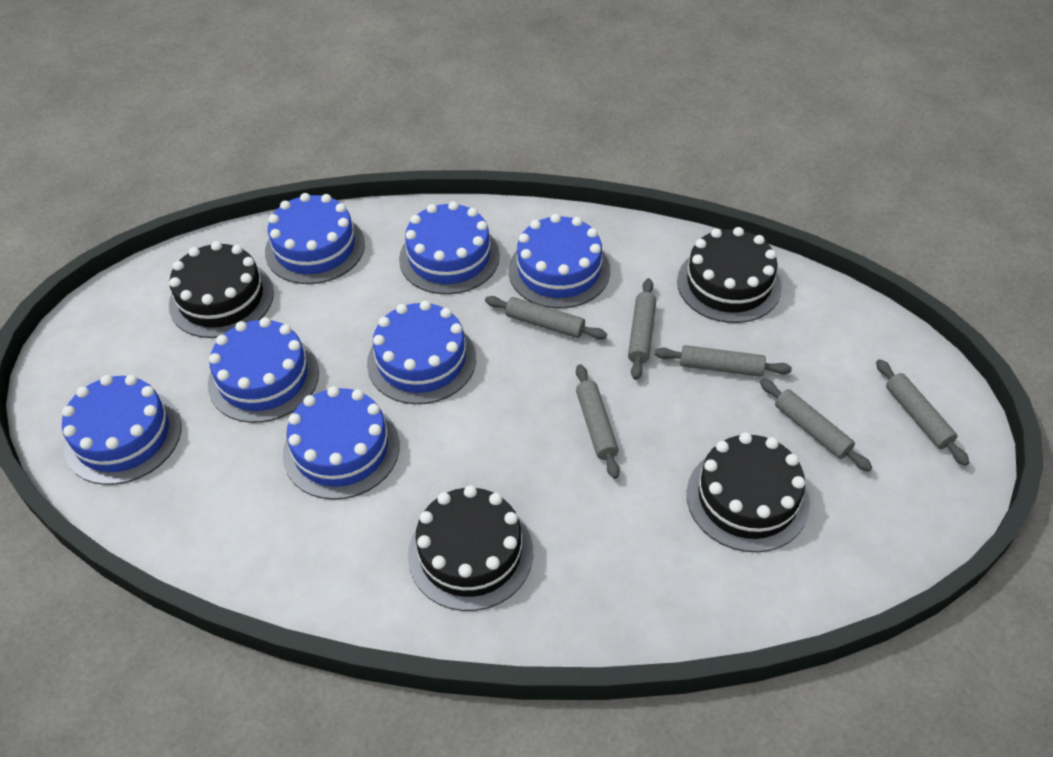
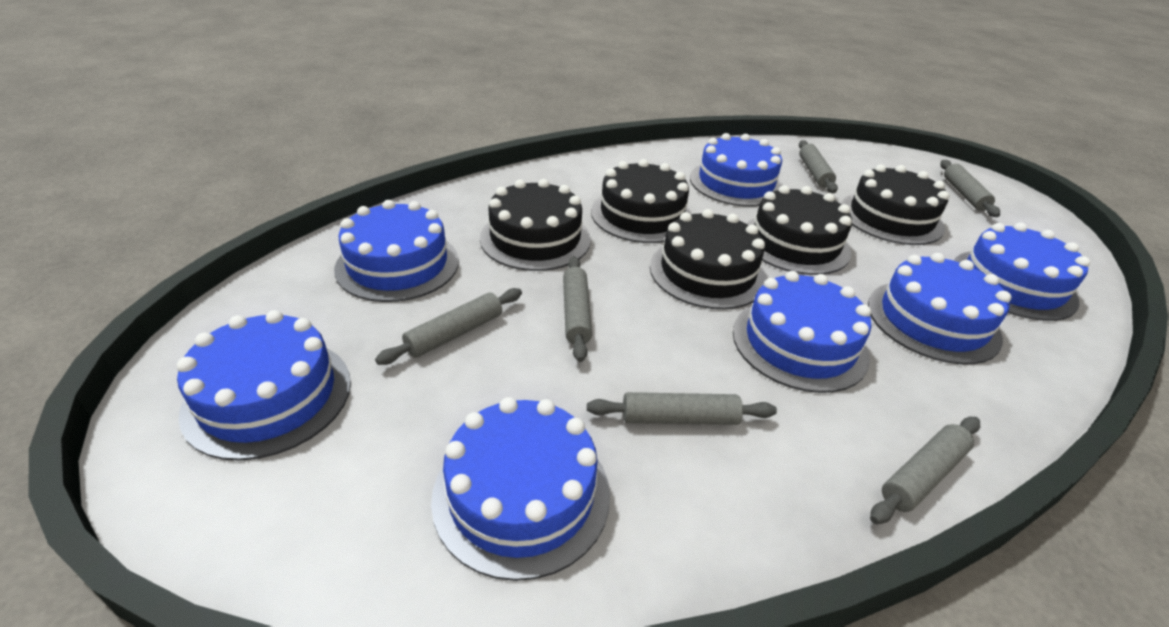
black cake: 4 -> 5

